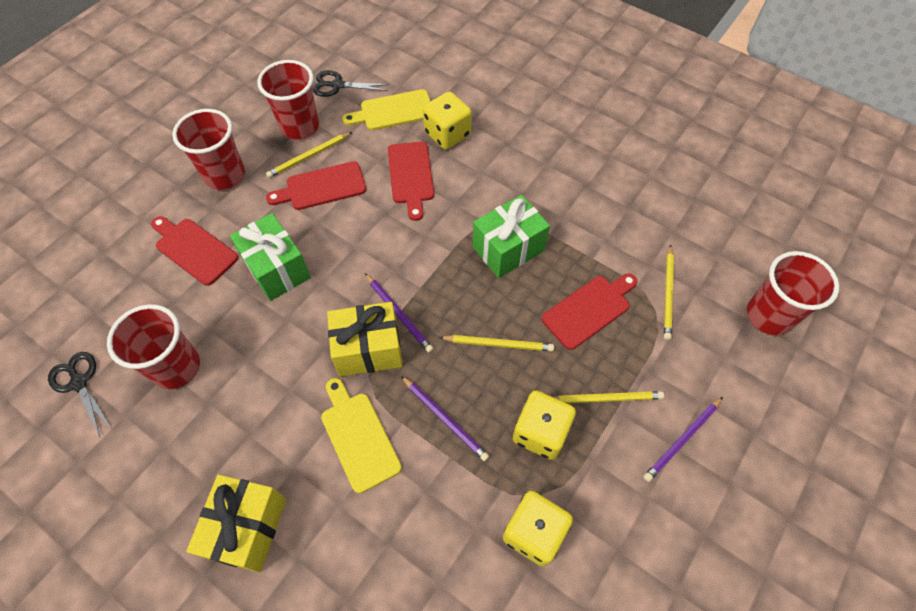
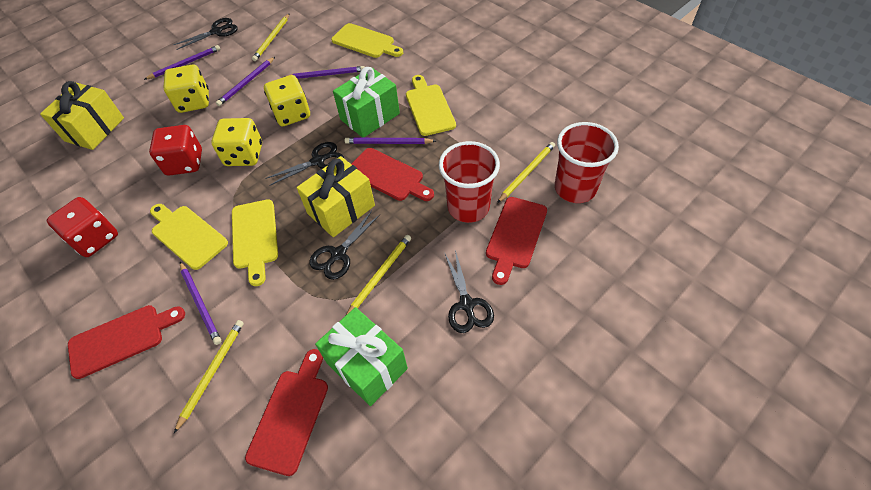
black scissors: 2 -> 4
purple pencil: 3 -> 5
red cup: 4 -> 2
red dice: 0 -> 2
yellow cutting board: 2 -> 4

